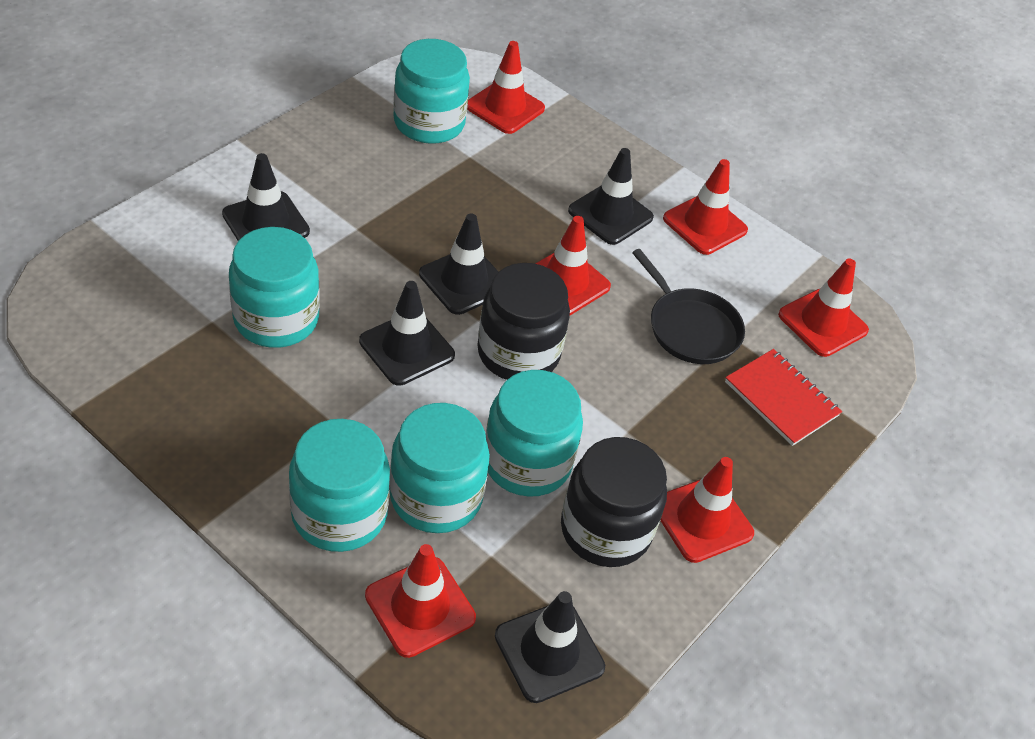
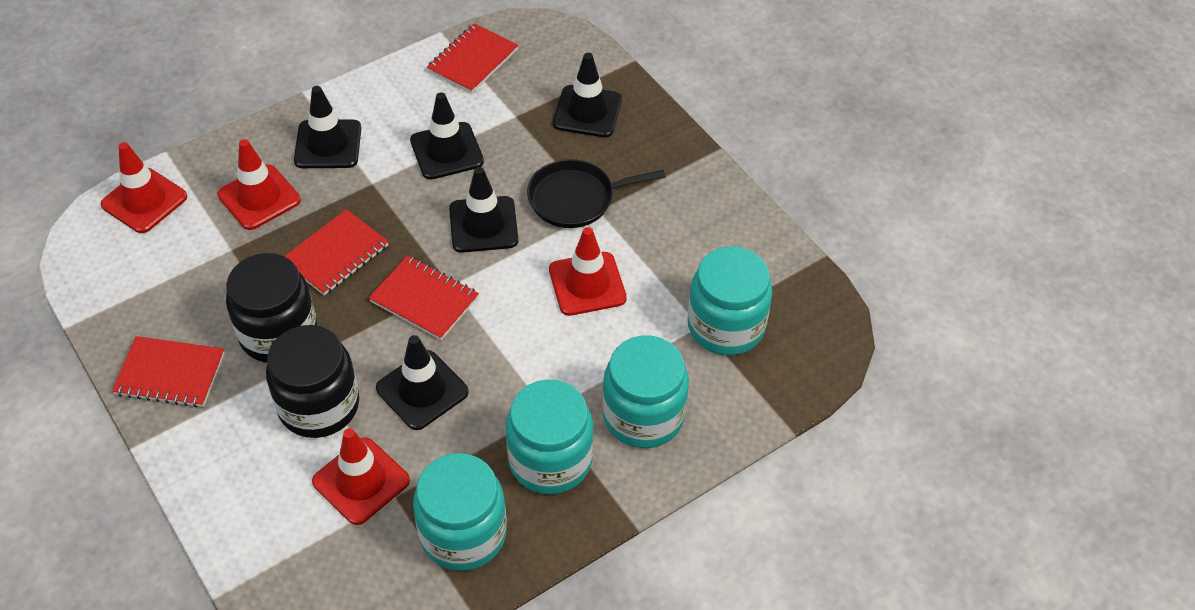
red notebook: 1 -> 4
red traffic cone: 6 -> 4
turquoise jar: 5 -> 4

